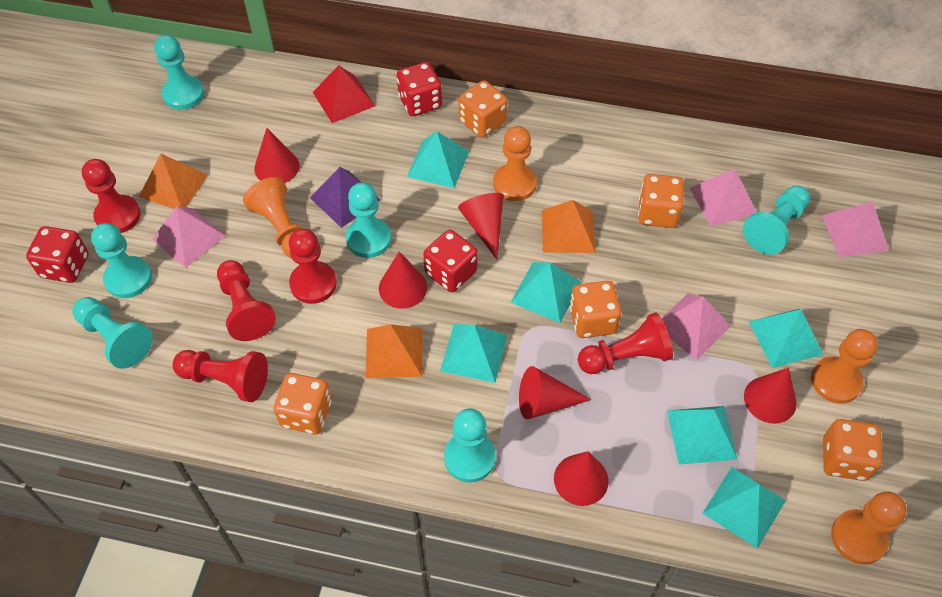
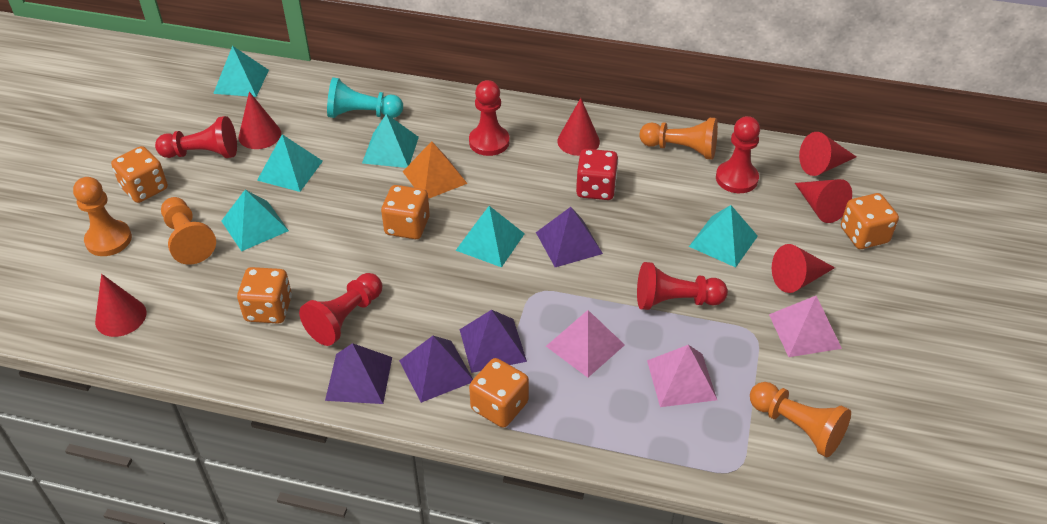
orange pyramid: 3 -> 1
pink pyramid: 4 -> 3
purple pyramid: 1 -> 4
red dice: 3 -> 1
red pyramid: 1 -> 0
turquoise pawn: 6 -> 1

